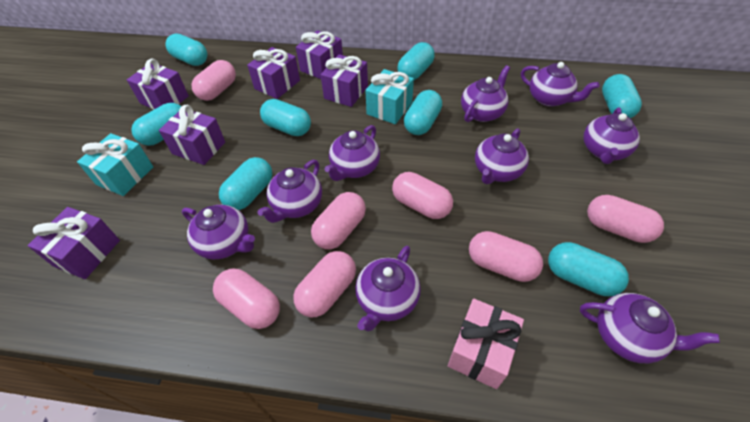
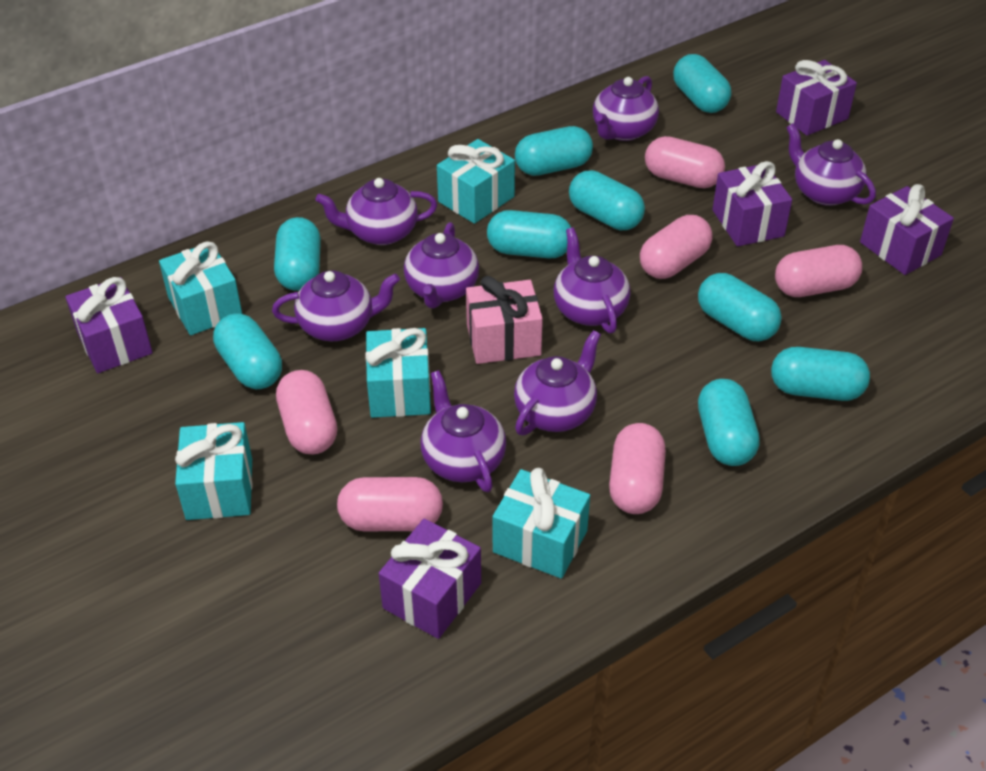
pink capsule: 7 -> 6
purple gift: 6 -> 5
purple teapot: 9 -> 8
turquoise capsule: 8 -> 9
turquoise gift: 2 -> 5

